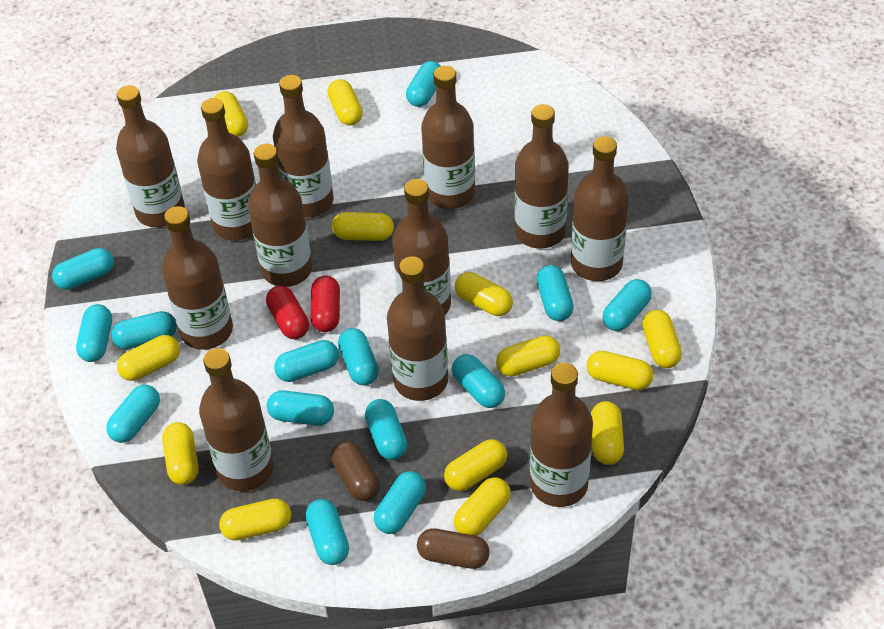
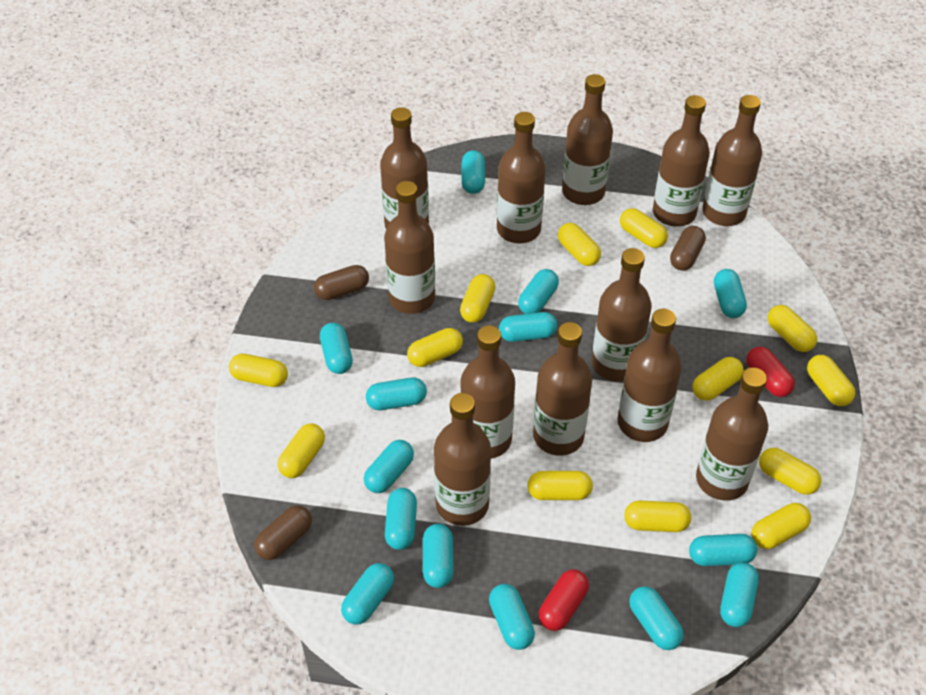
brown capsule: 2 -> 3

